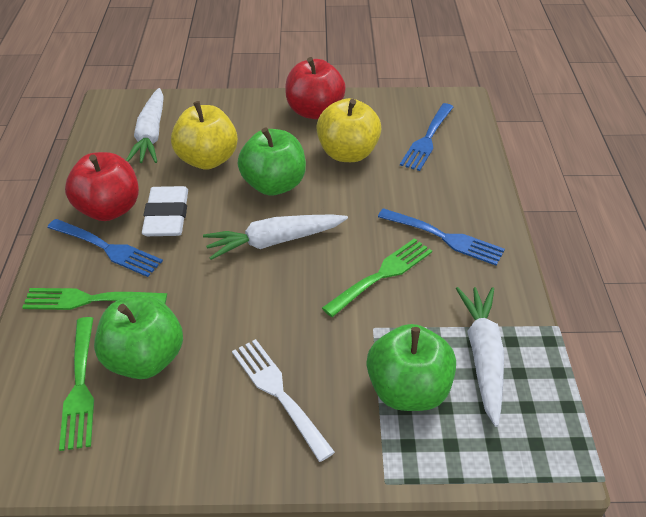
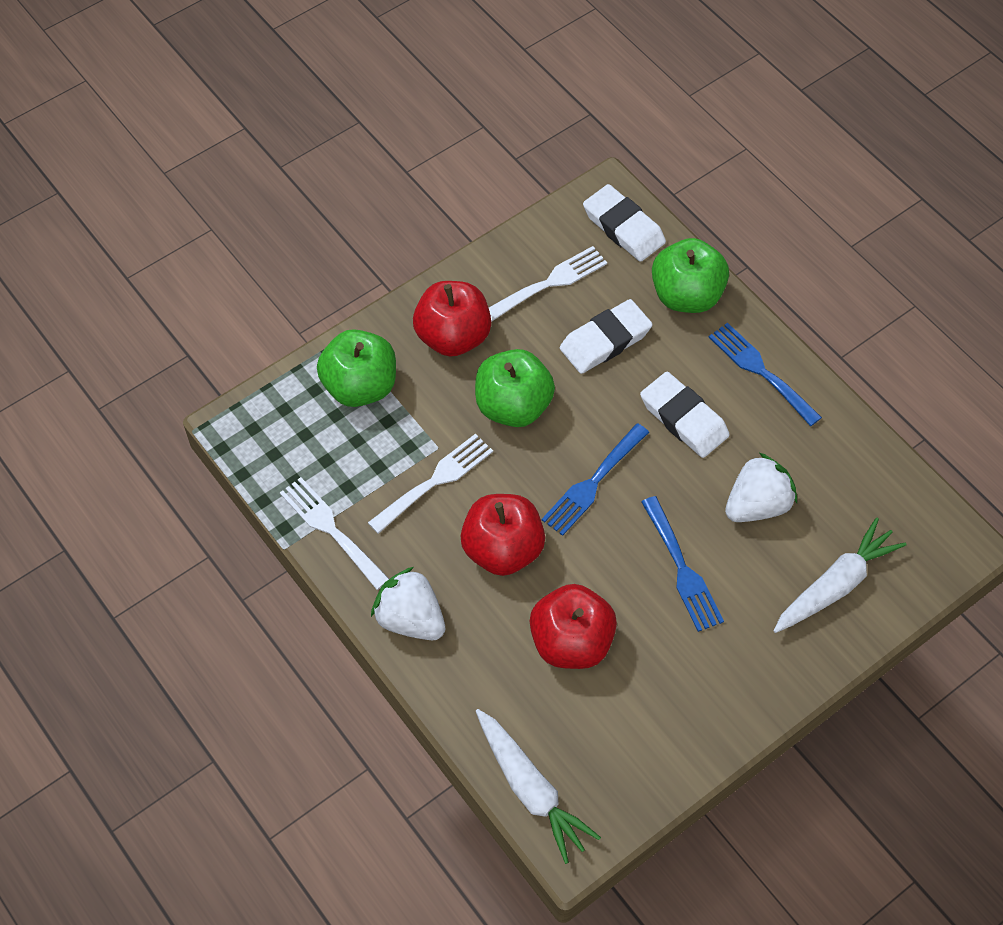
green fork: 3 -> 0
red apple: 2 -> 3
white carrot: 3 -> 2
white eraser: 1 -> 3
white fork: 1 -> 3
white strawberry: 0 -> 2
yellow apple: 2 -> 0

